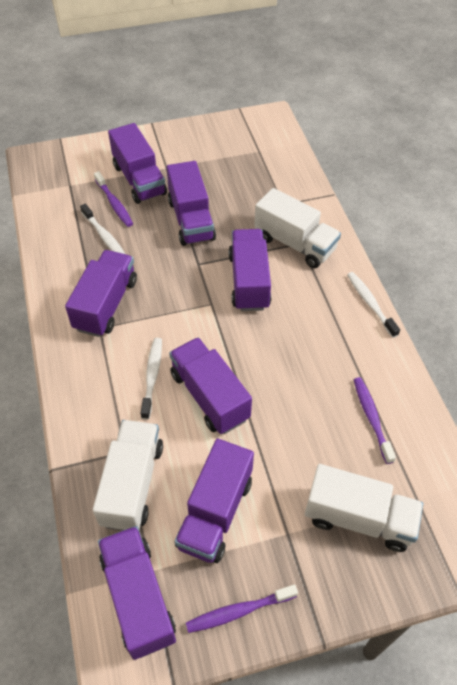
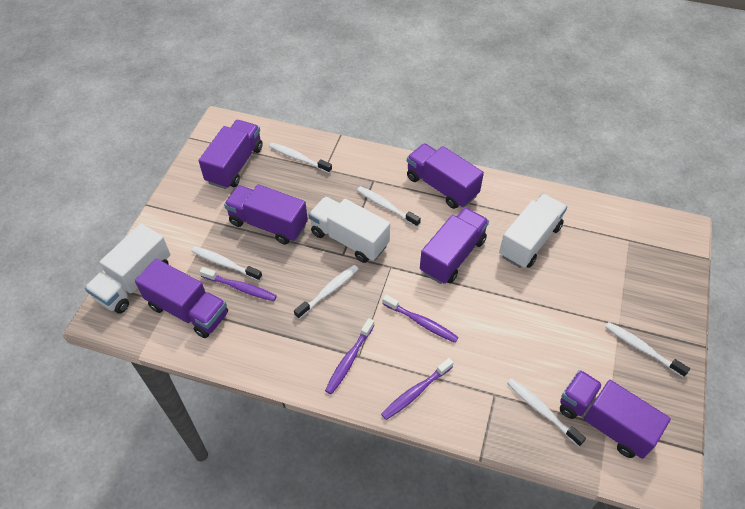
purple toothbrush: 3 -> 4
purple truck: 7 -> 6
white toothbrush: 3 -> 6

